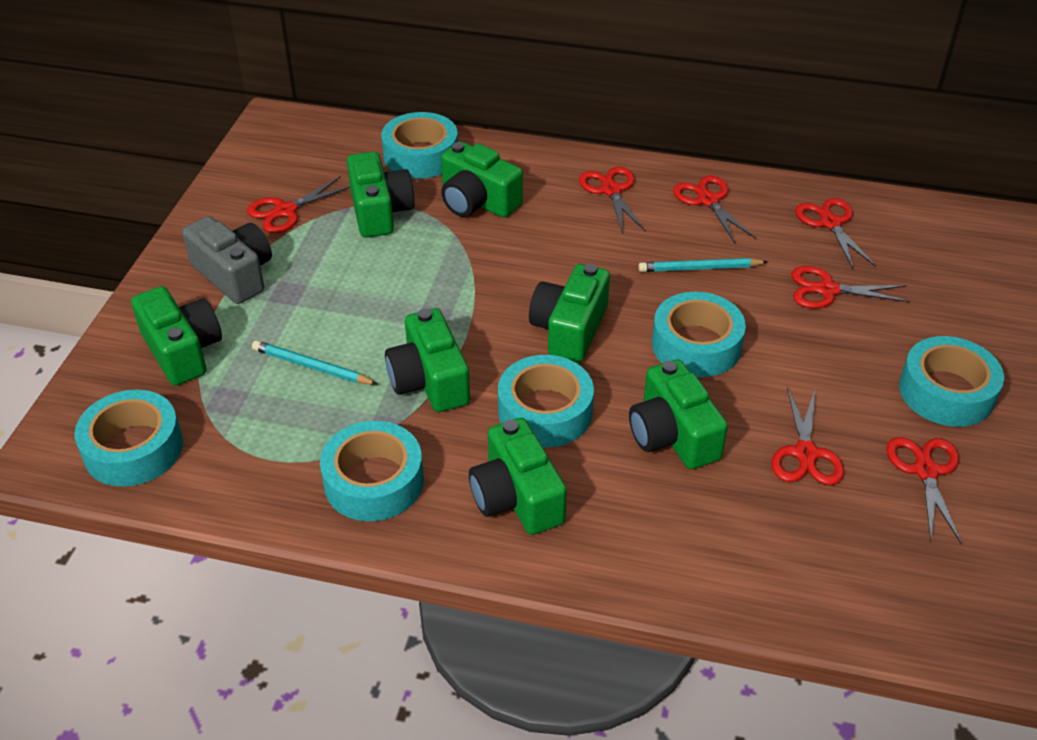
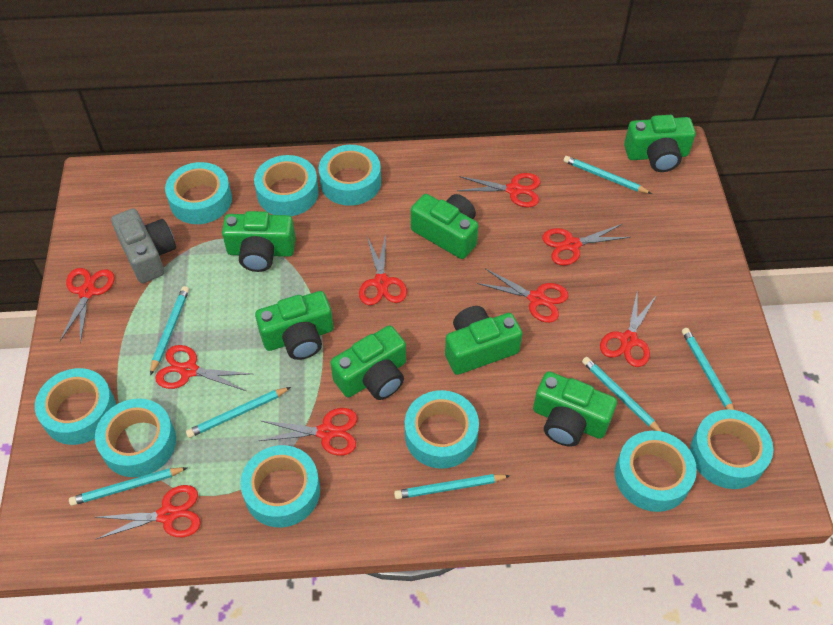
red scissors: 7 -> 9
turquoise pencil: 2 -> 7
turquoise tape: 6 -> 9

